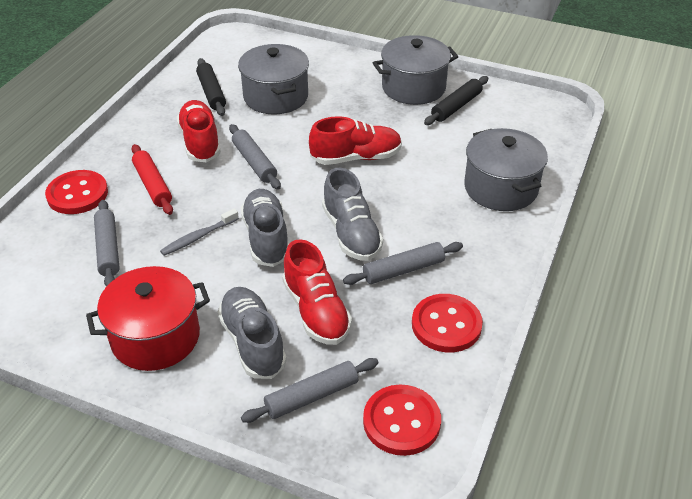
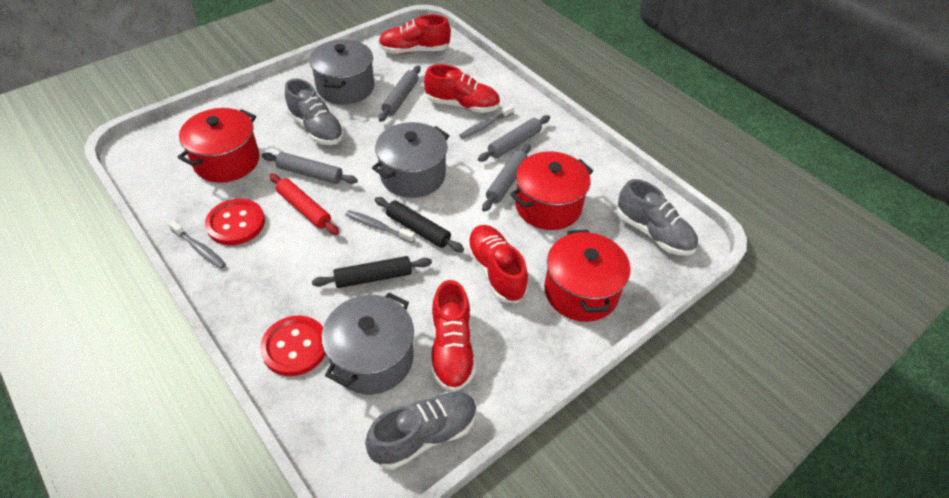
grey toothbrush: 1 -> 3
red button: 3 -> 2
red pot: 1 -> 3
red shoe: 3 -> 4

